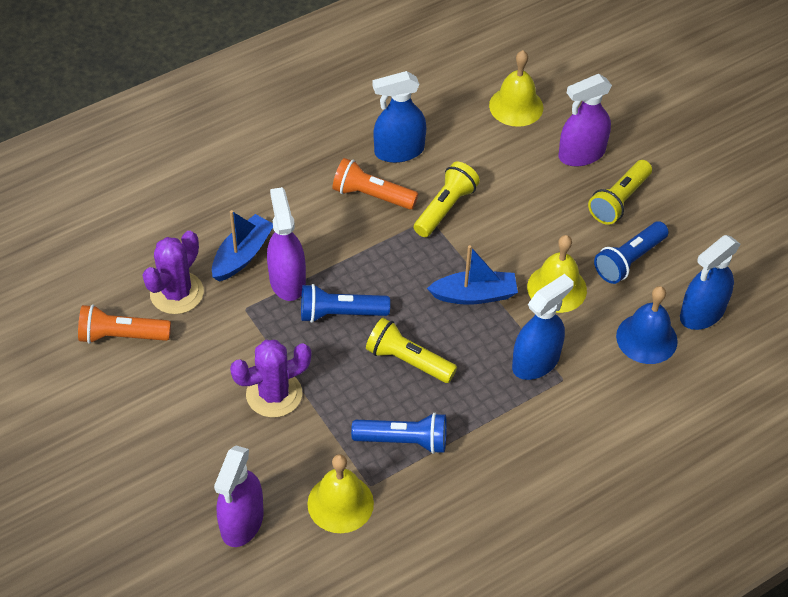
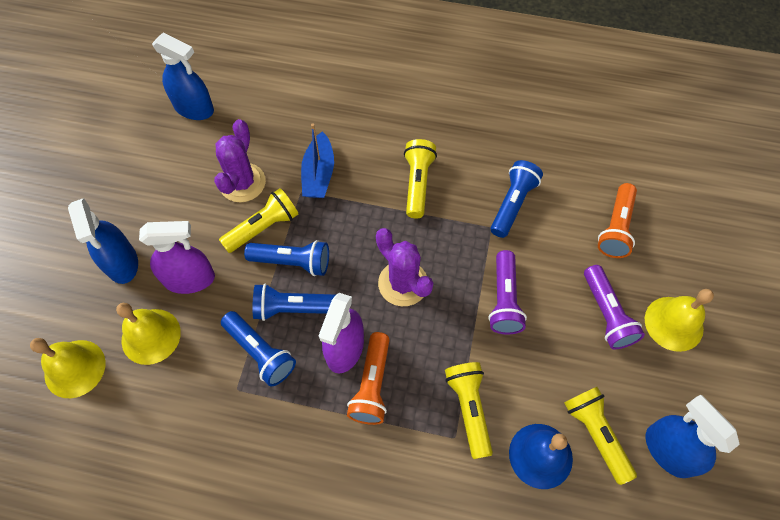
blue boat: 2 -> 1
blue flashlight: 3 -> 4
purple flashlight: 0 -> 2
purple spray bottle: 3 -> 2
yellow flashlight: 3 -> 4

